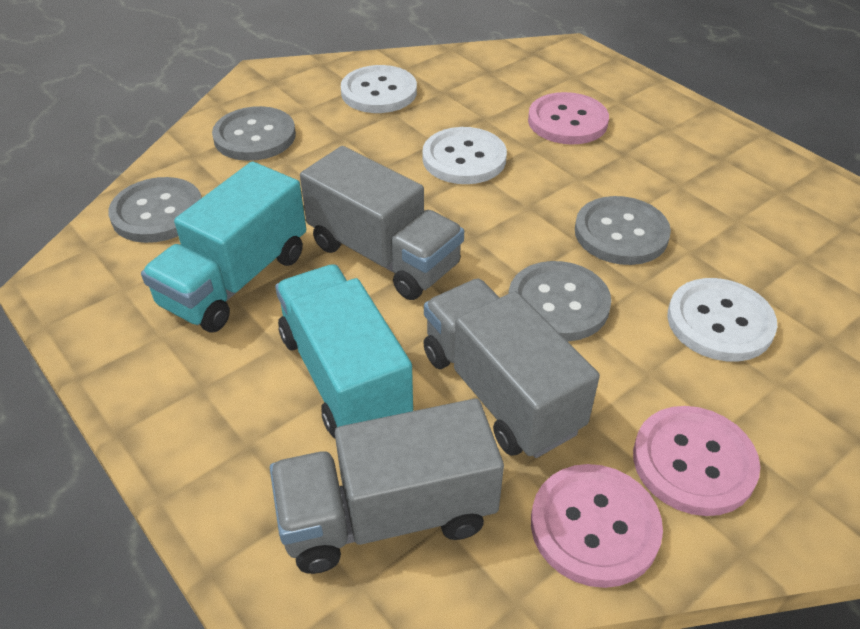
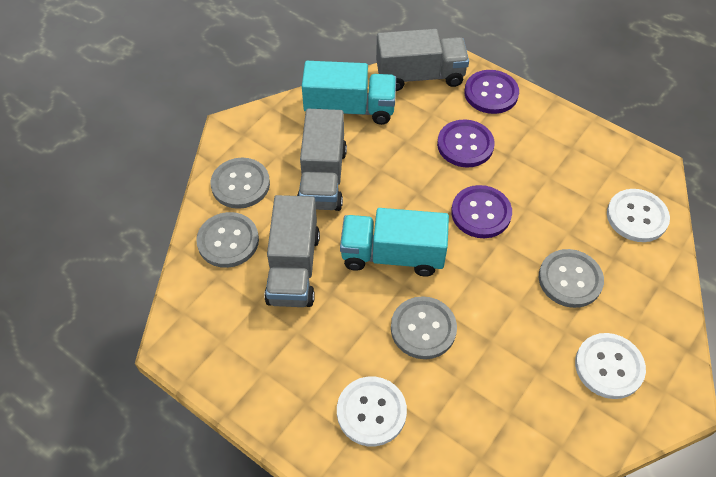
pink button: 3 -> 0
purple button: 0 -> 3

